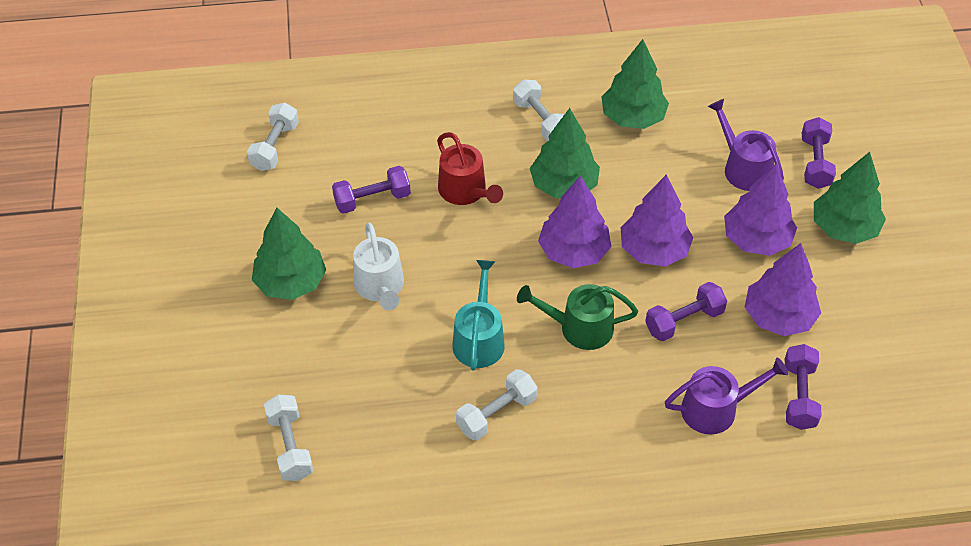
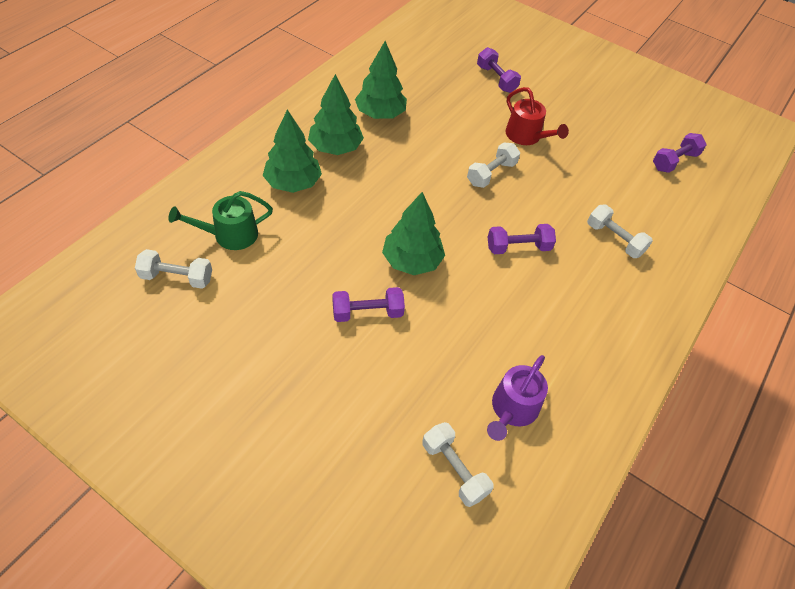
purple tree: 4 -> 0
purple watering can: 2 -> 1
turquoise watering can: 1 -> 0
white watering can: 1 -> 0

